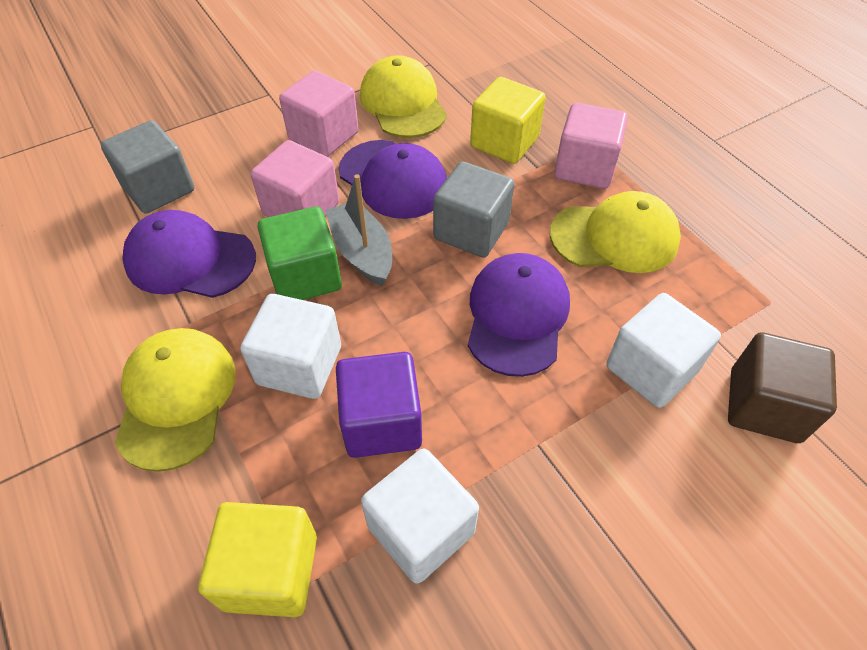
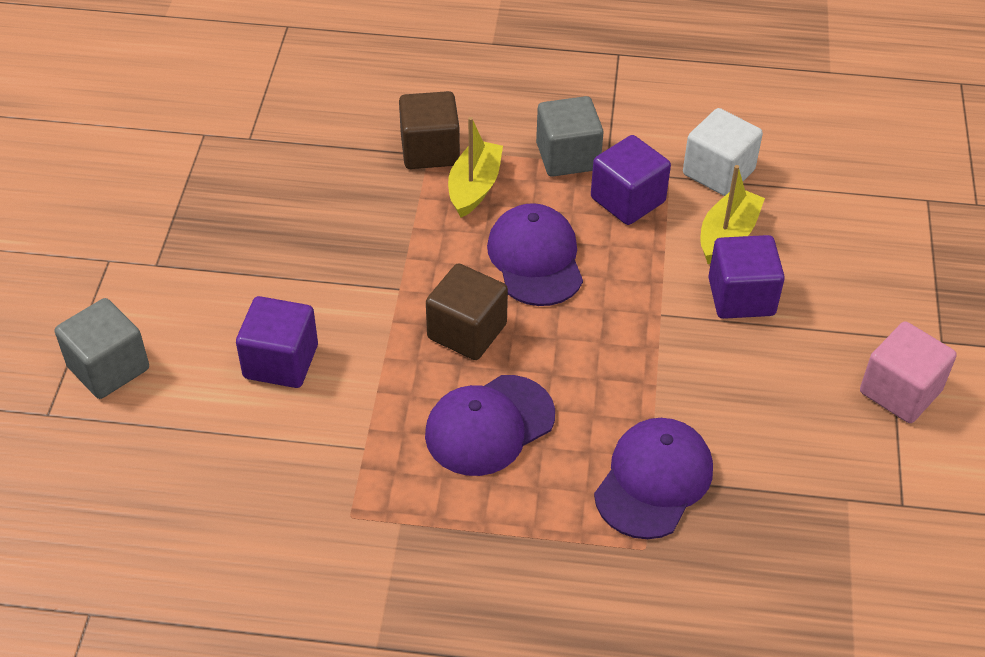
brown cube: 1 -> 2
green cube: 1 -> 0
grey boat: 1 -> 0
pink cube: 3 -> 1
purple cube: 1 -> 3
white cube: 3 -> 1
yellow boat: 0 -> 2
yellow cap: 3 -> 0
yellow cube: 2 -> 0

